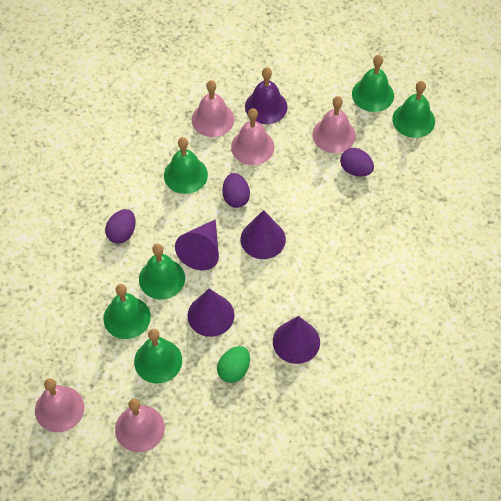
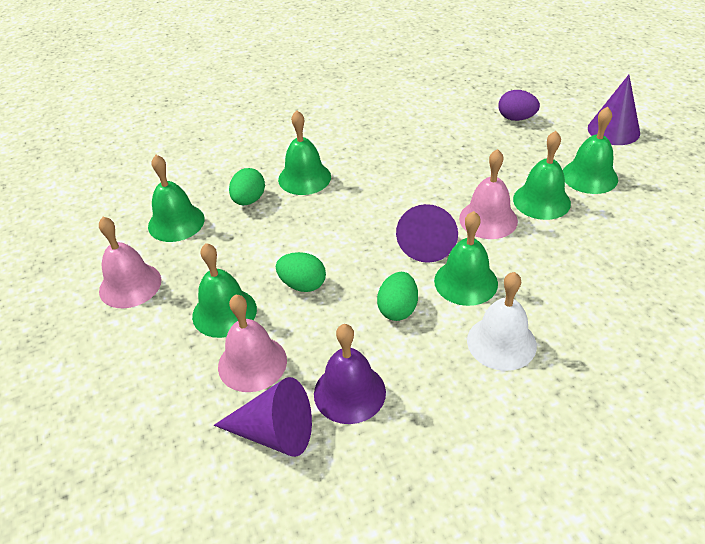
green egg: 1 -> 3
pink bell: 5 -> 3
purple cone: 4 -> 3
purple egg: 3 -> 1
white bell: 0 -> 1

